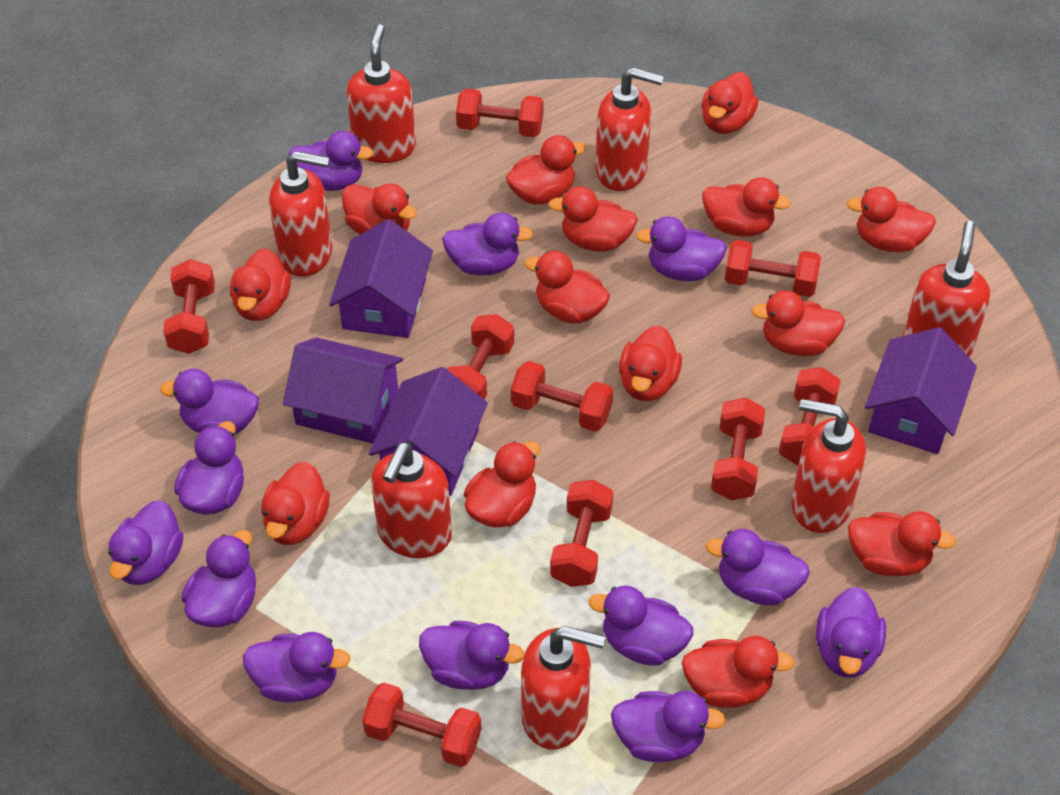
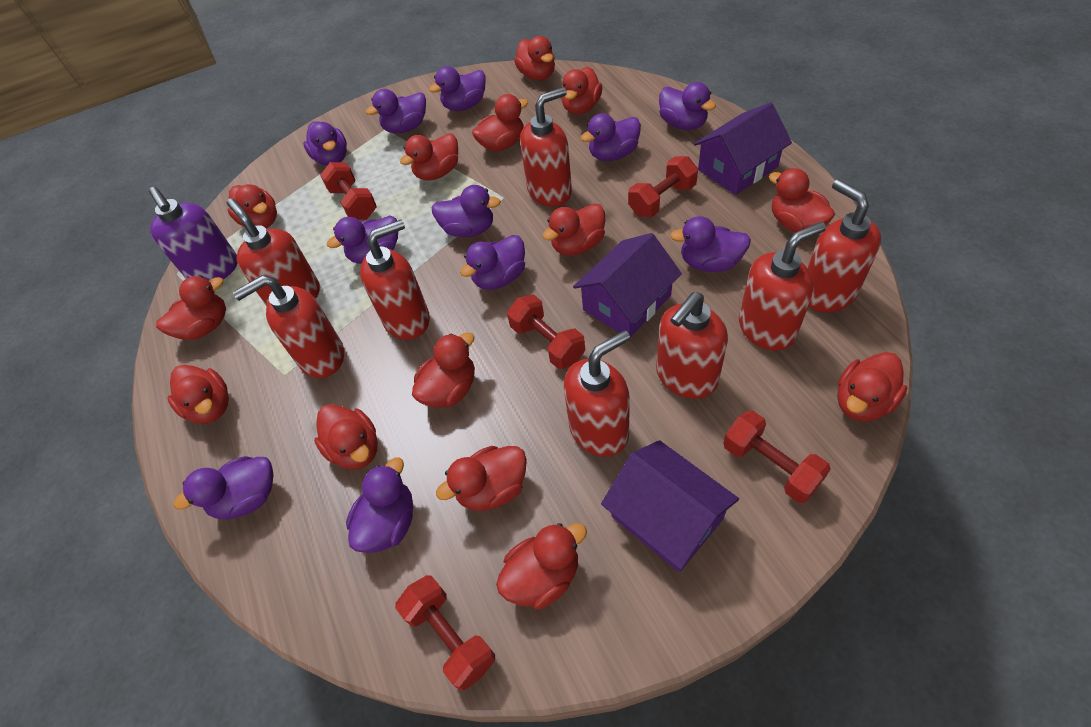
purple duck: 13 -> 11
purple house: 4 -> 3
purple soap dispenser: 0 -> 1
red dumbbell: 9 -> 5
red soap dispenser: 7 -> 8

